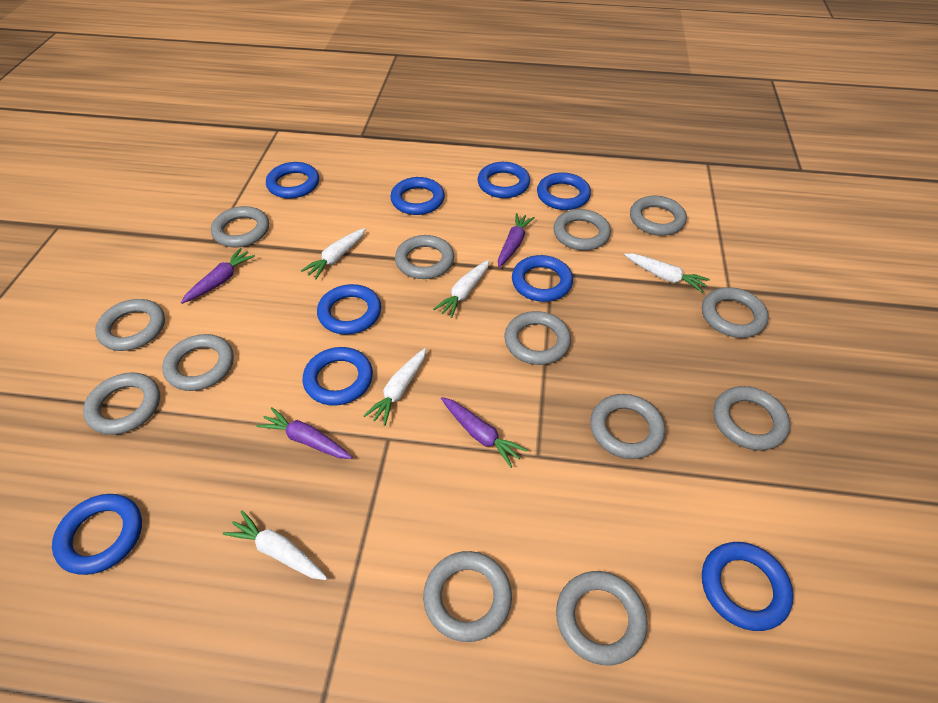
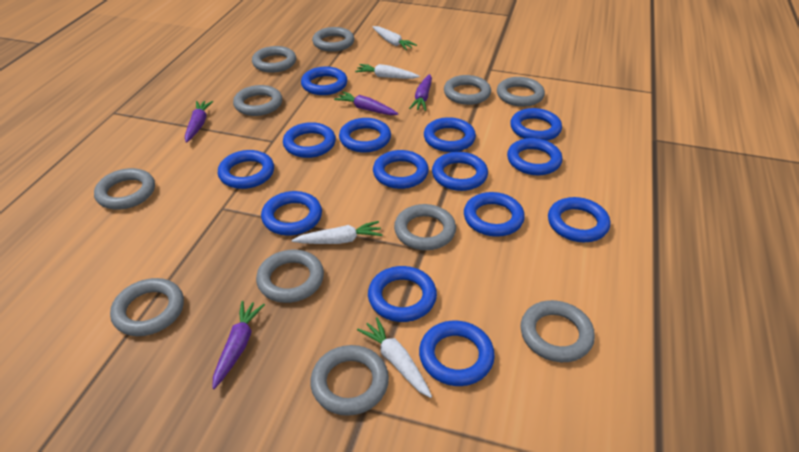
blue ring: 9 -> 14
grey ring: 13 -> 11
white carrot: 5 -> 4

